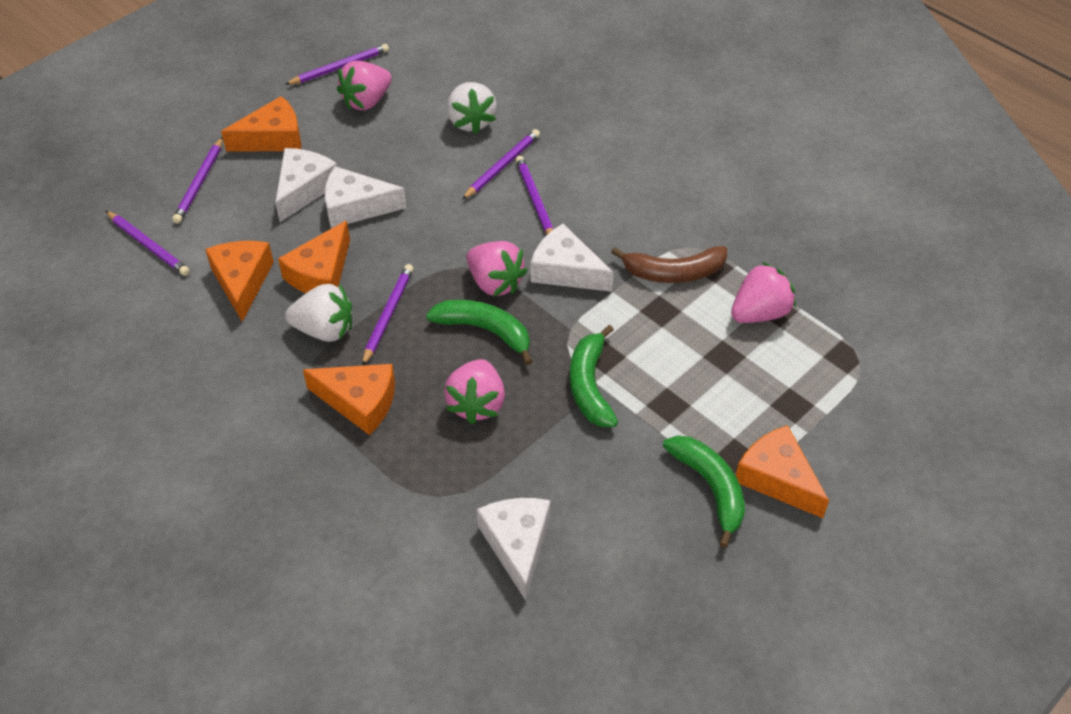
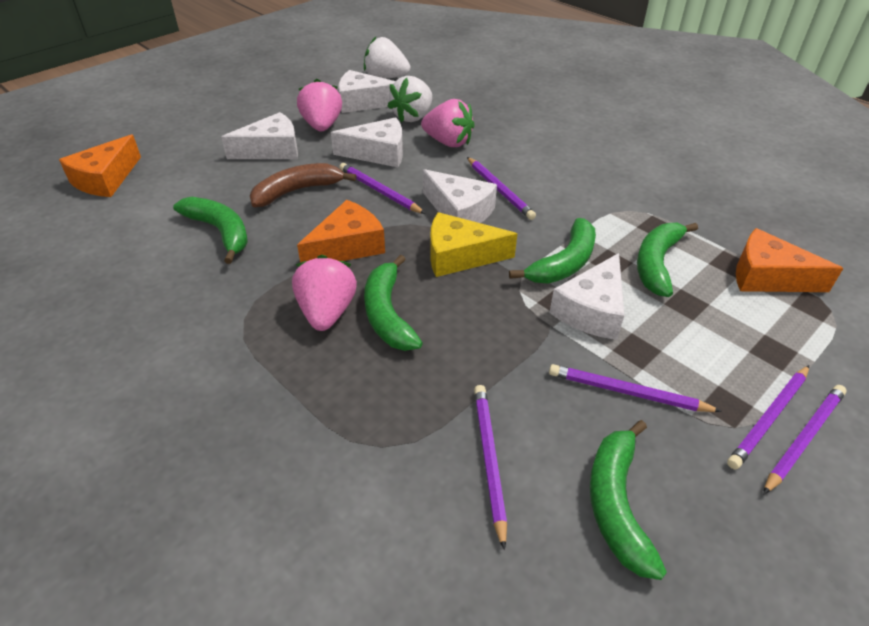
green banana: 3 -> 5
orange cheese: 5 -> 3
pink strawberry: 4 -> 3
white cheese: 4 -> 5
yellow cheese: 0 -> 1

